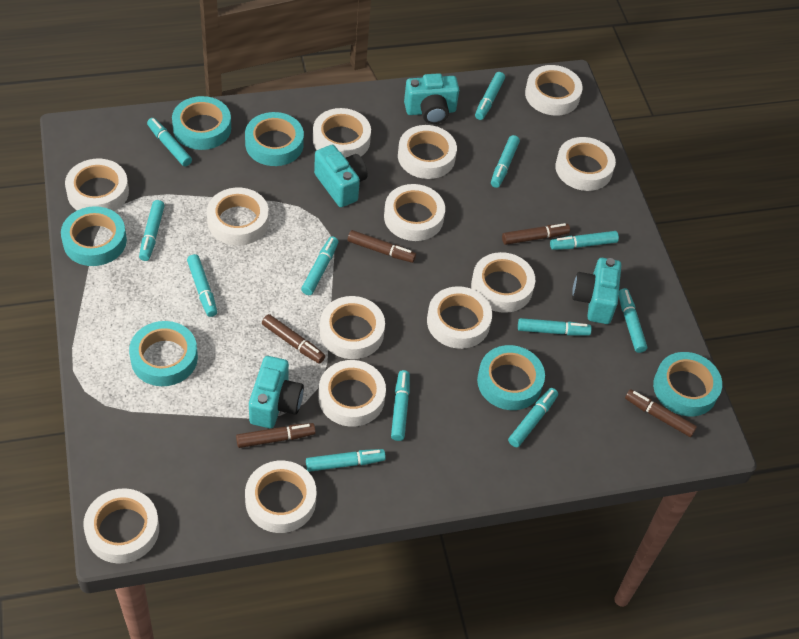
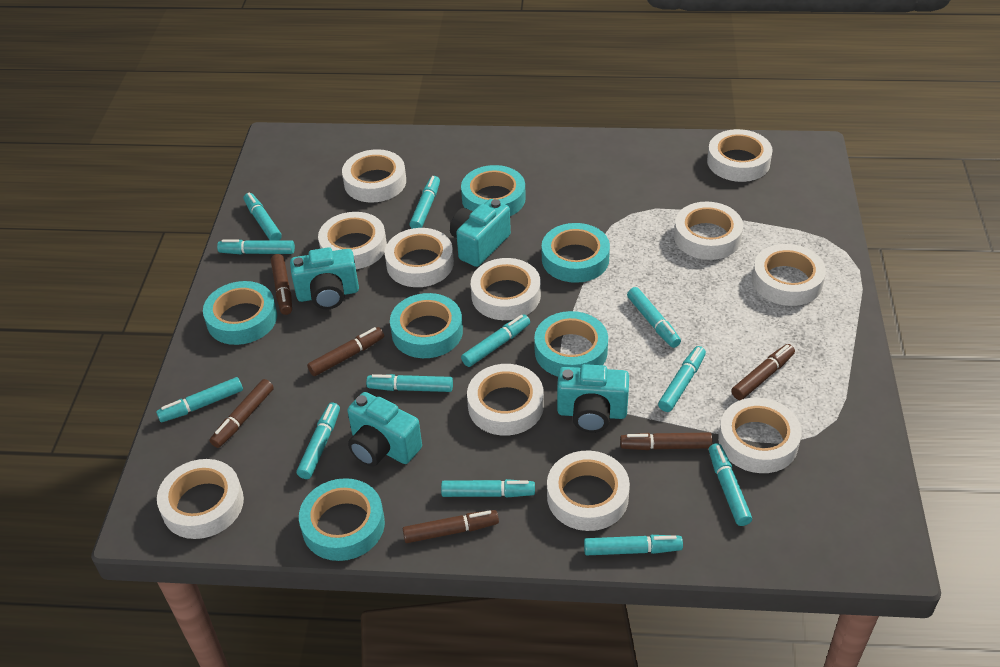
brown marker: 5 -> 6
white tape: 13 -> 11

